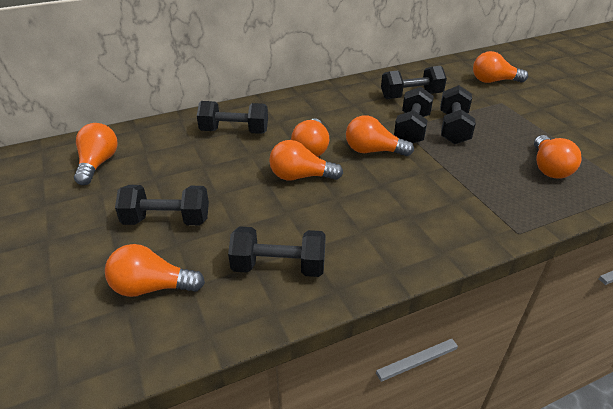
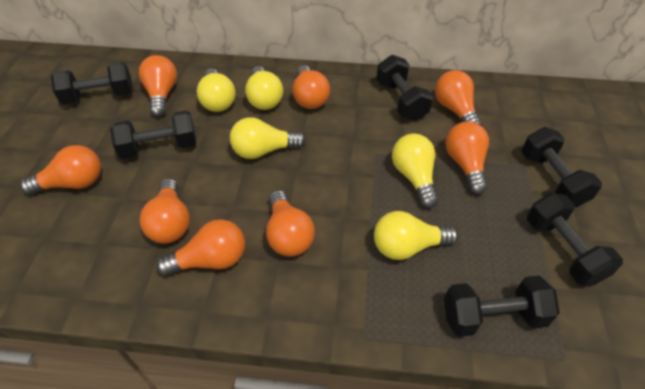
orange light bulb: 7 -> 8
yellow light bulb: 0 -> 5

